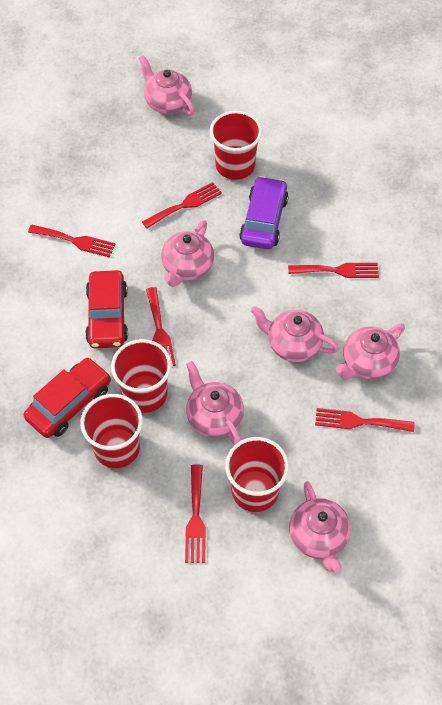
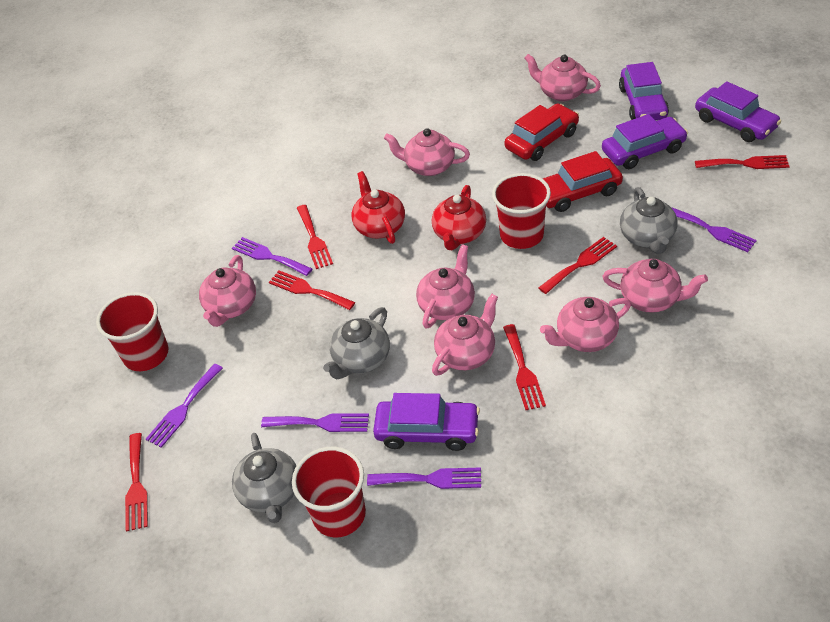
grey teapot: 0 -> 3
pink teapot: 6 -> 7
purple car: 1 -> 4
purple fork: 0 -> 5
red cup: 4 -> 3
red teapot: 0 -> 2

